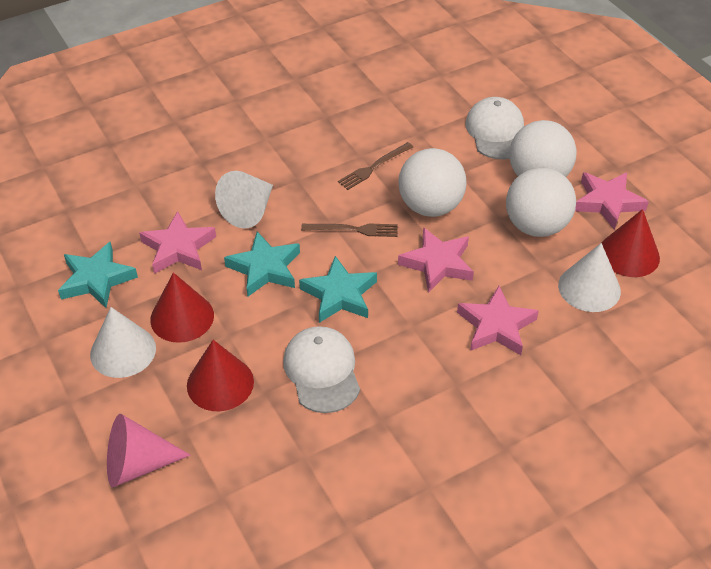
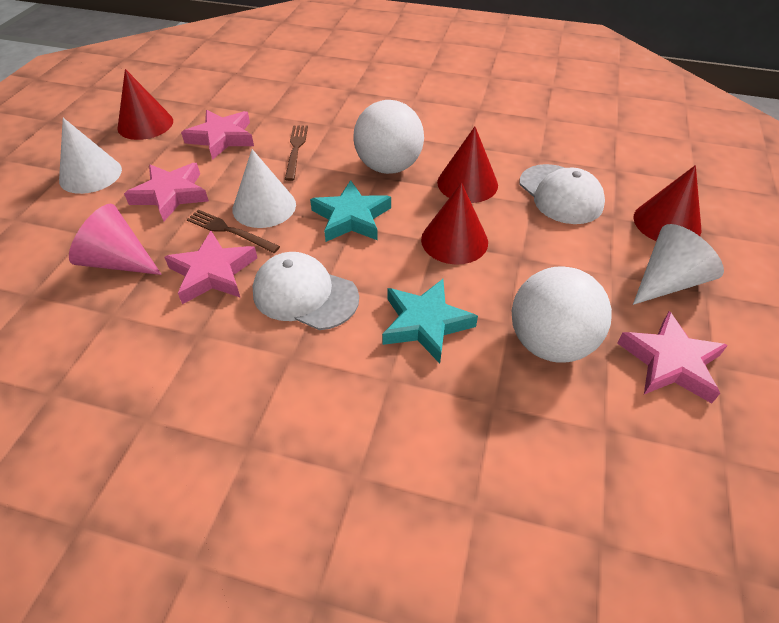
red cone: 3 -> 4
turquoise star: 3 -> 2
white ball: 3 -> 2

